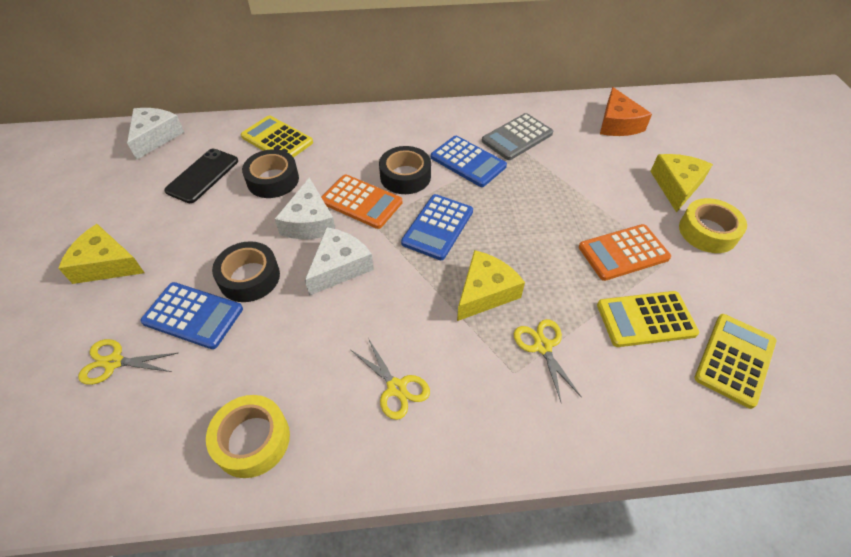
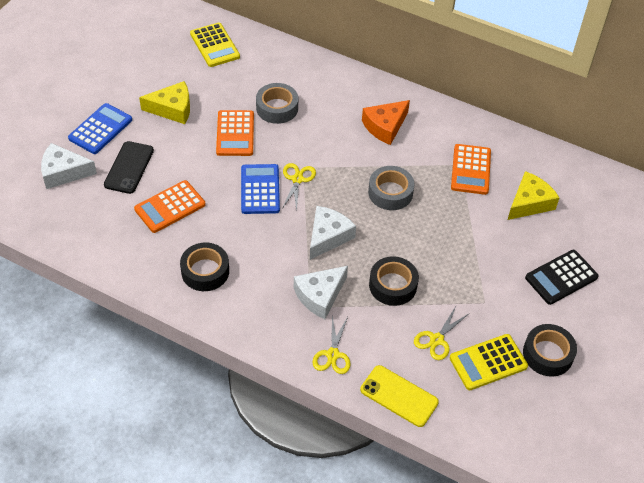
black calculator: 0 -> 1
blue calculator: 3 -> 2
grey calculator: 1 -> 0
grey tape: 0 -> 2
orange calculator: 2 -> 3
yellow calculator: 3 -> 2
yellow cheese: 3 -> 2
yellow phone: 0 -> 1
yellow tape: 2 -> 0

